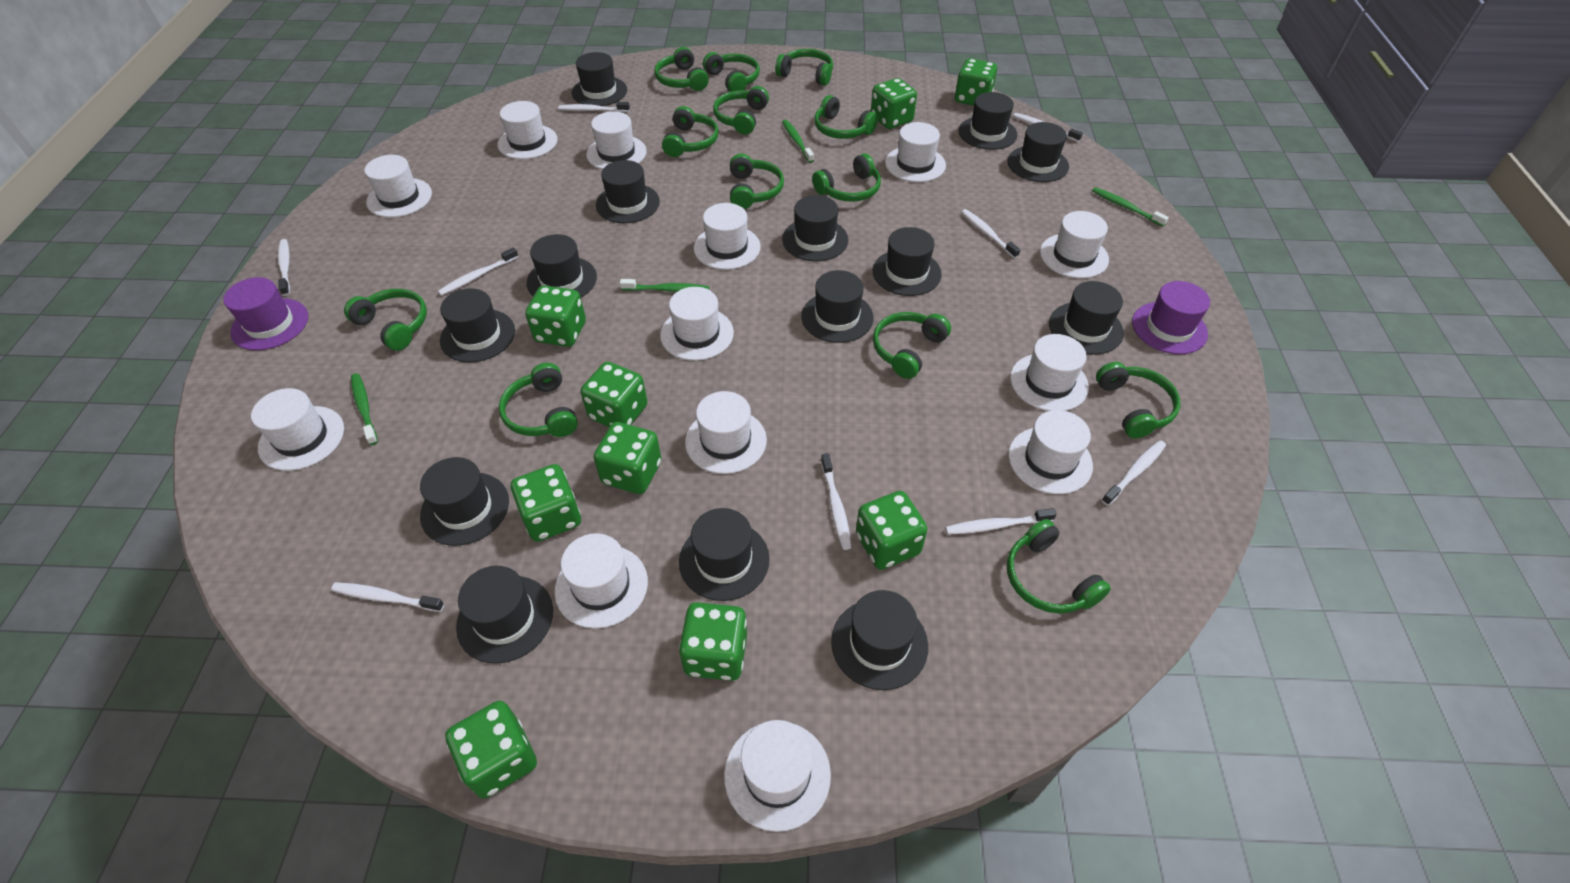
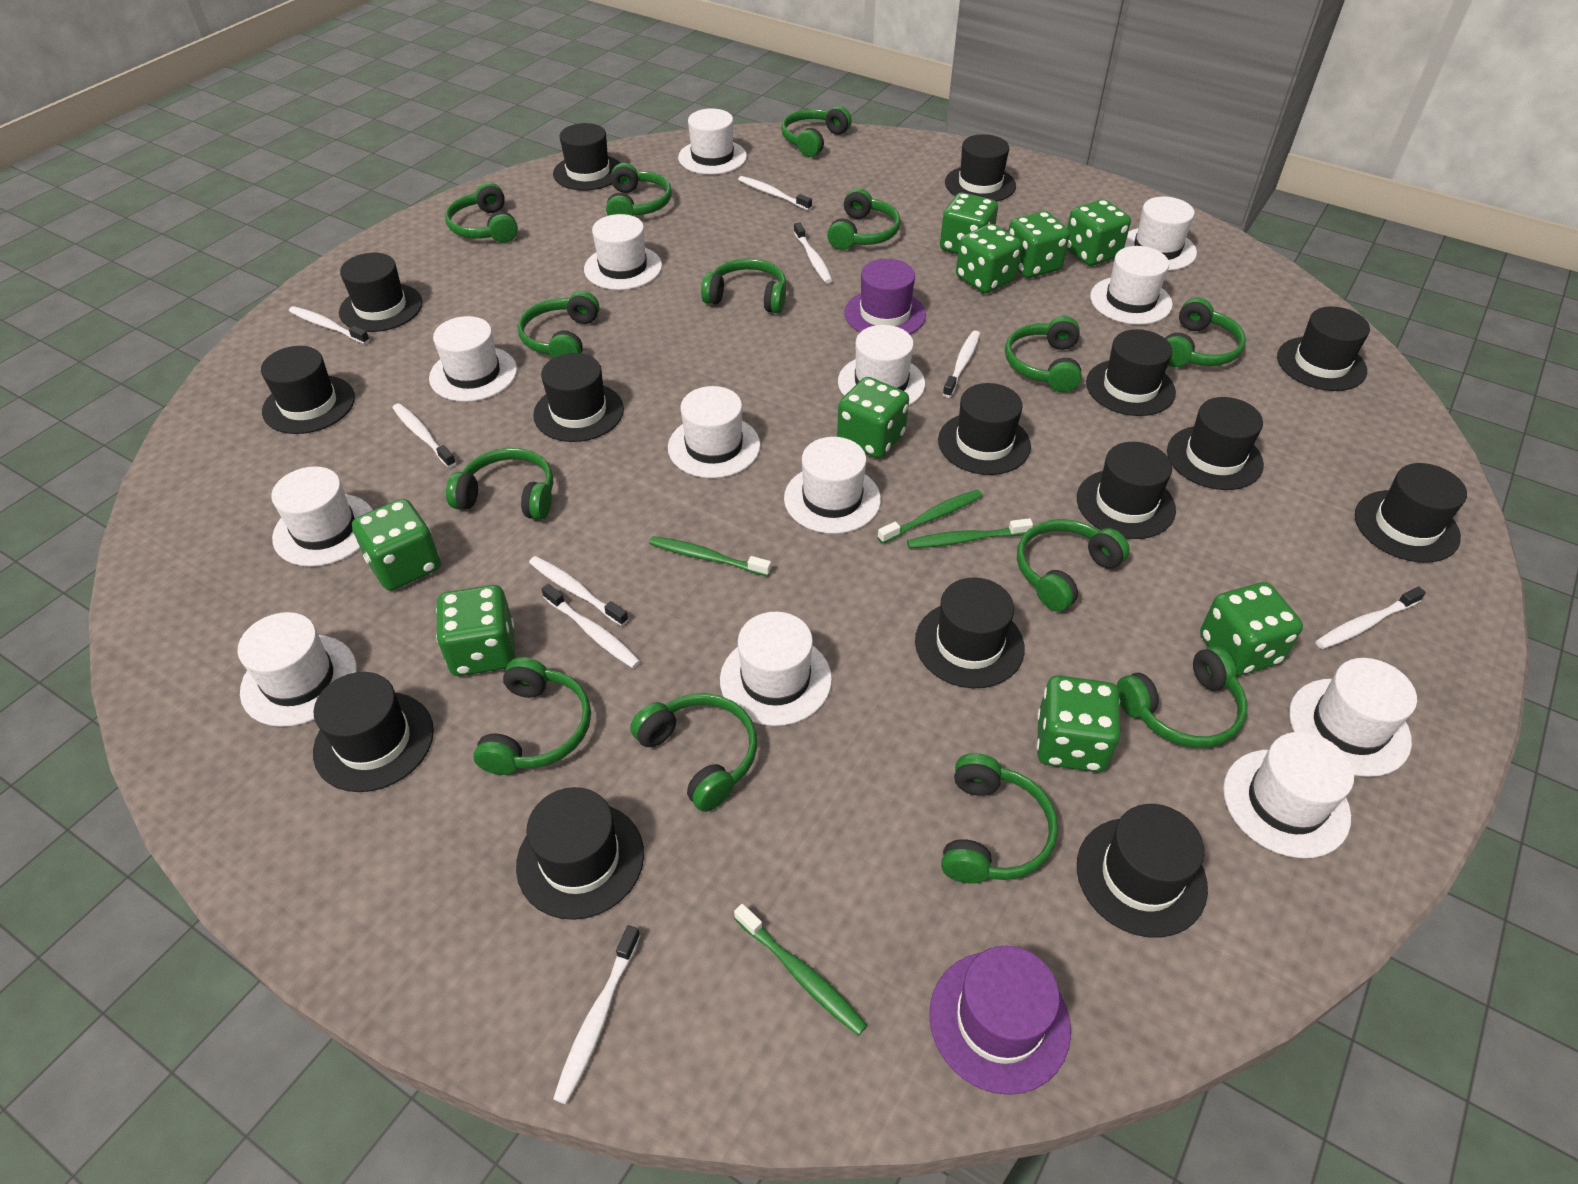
black hat: 14 -> 15
green headphones: 13 -> 14

